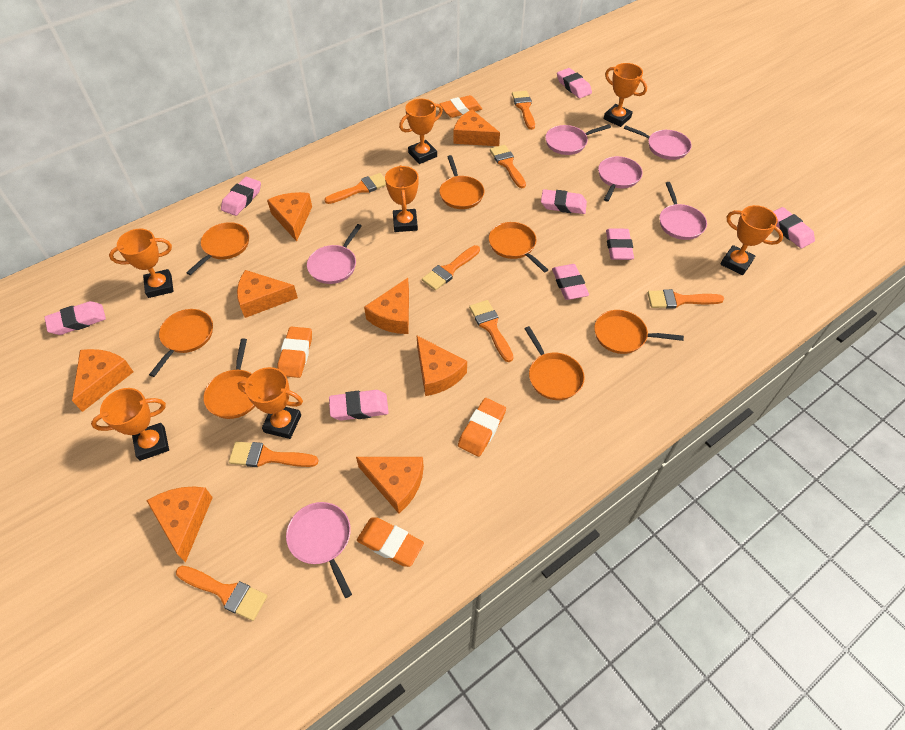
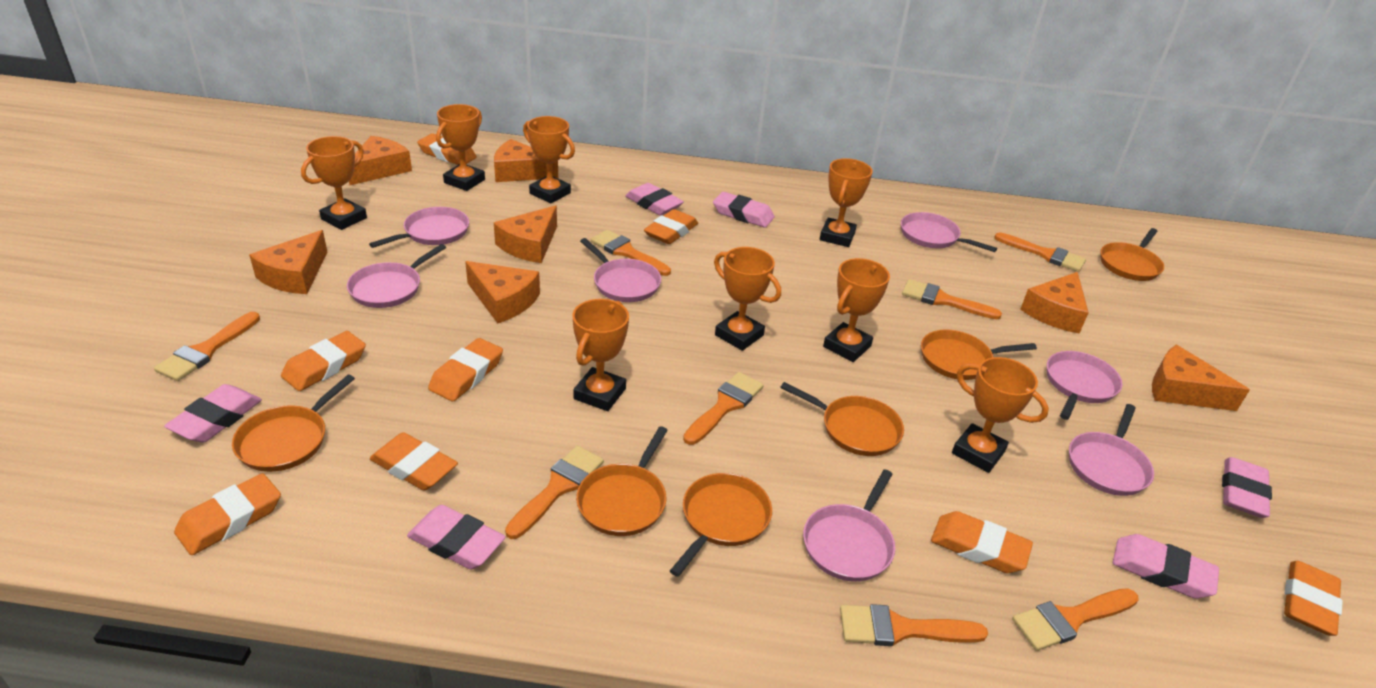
orange cheese: 8 -> 7
orange eraser: 4 -> 8
orange pan: 7 -> 6
orange trophy: 7 -> 8
pink eraser: 8 -> 6
pink pan: 6 -> 7

